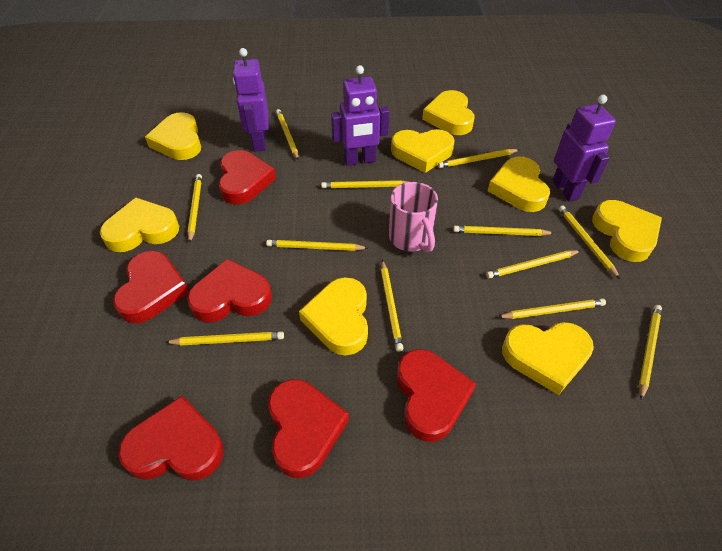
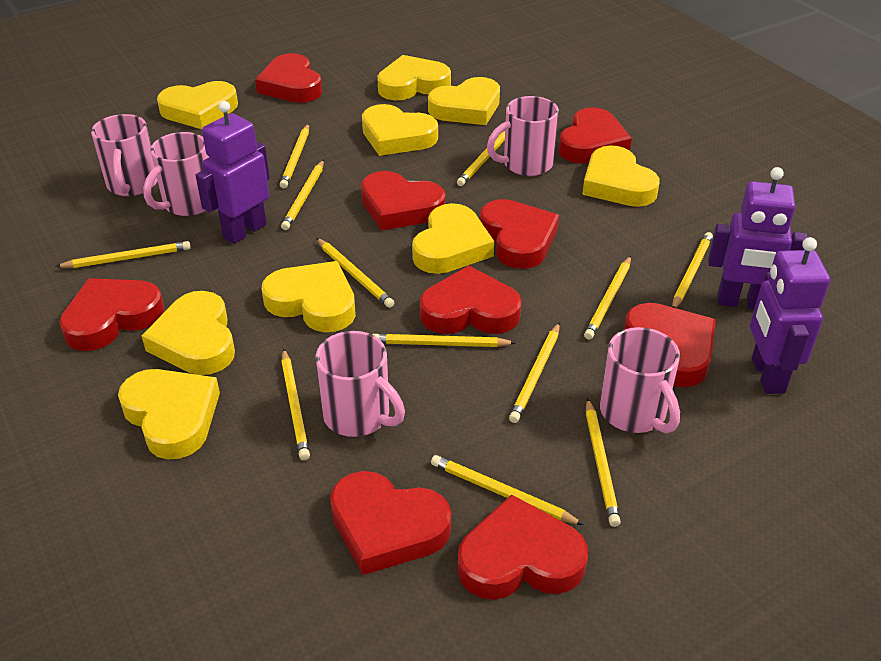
pink mug: 1 -> 5
red heart: 6 -> 9
yellow heart: 8 -> 9

